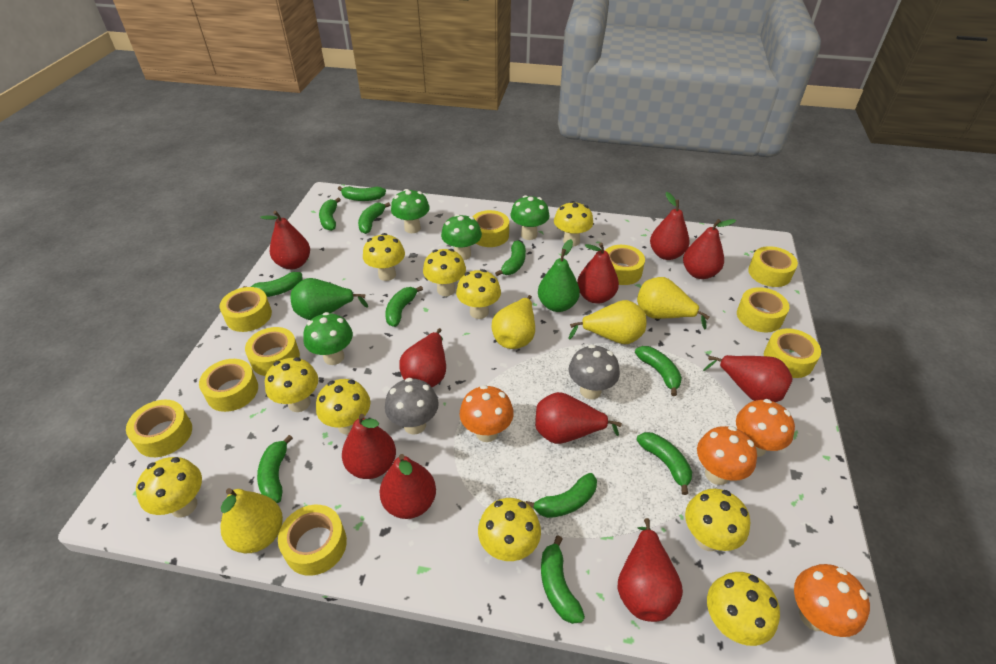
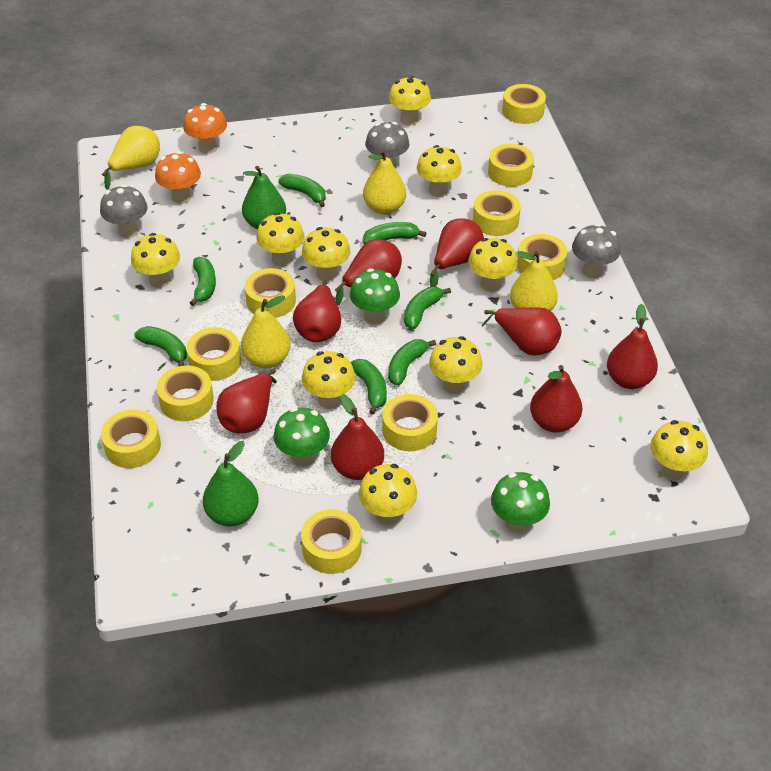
green banana: 11 -> 7
green mushroom: 4 -> 3
grey mushroom: 2 -> 3
orange mushroom: 4 -> 2
red pear: 10 -> 8

